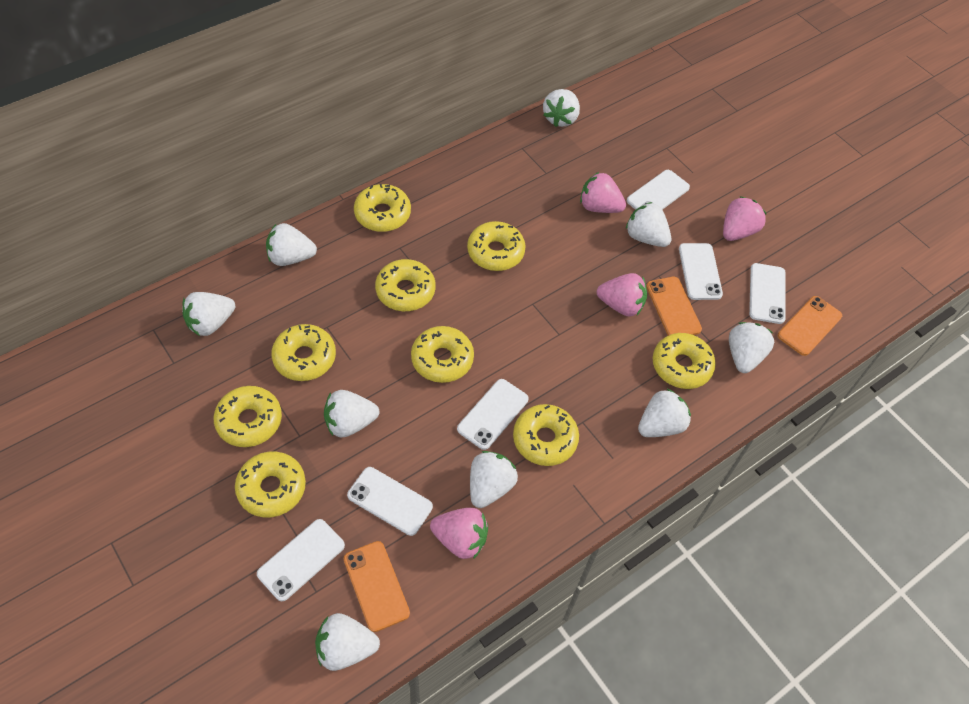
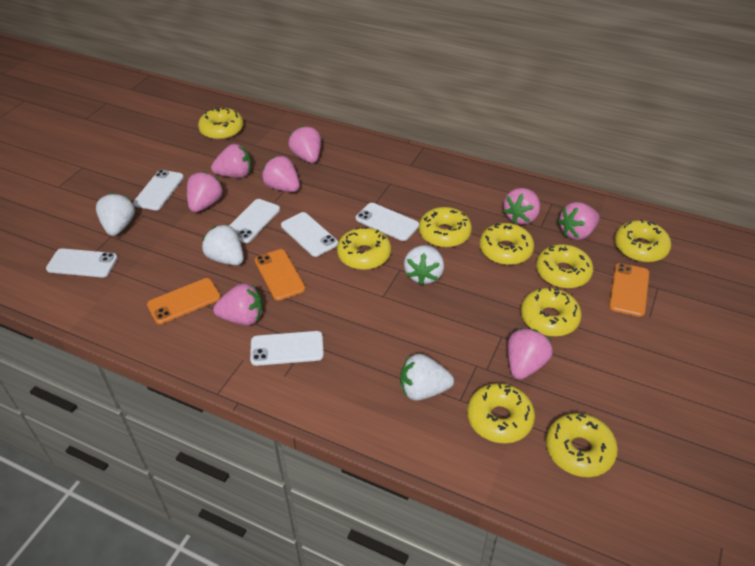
pink strawberry: 4 -> 8
white strawberry: 9 -> 4

